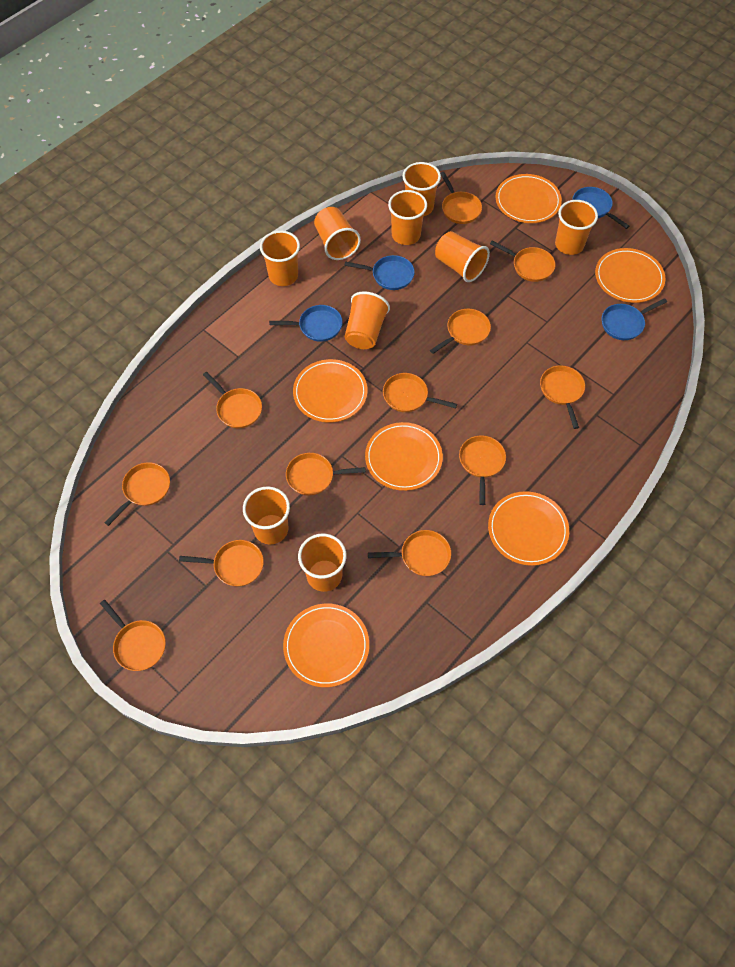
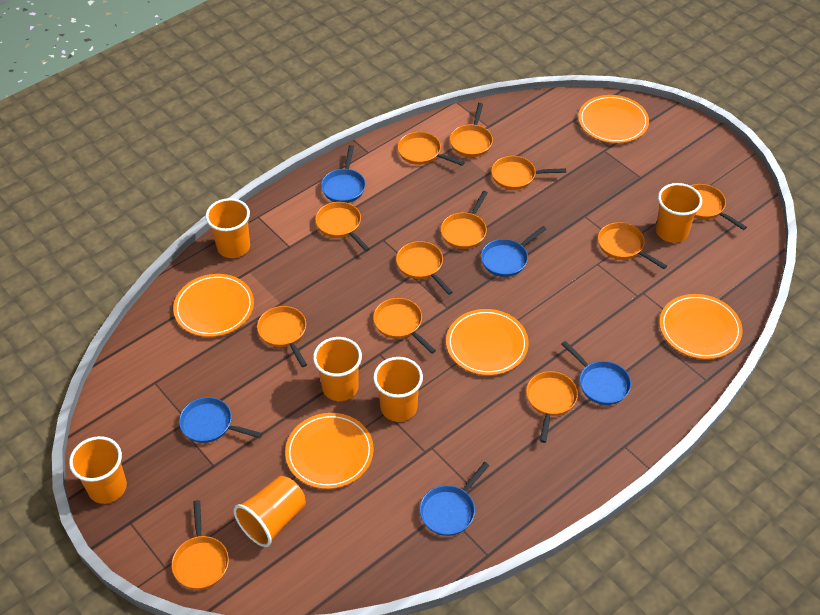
blue pan: 4 -> 5
orange cup: 9 -> 6
orange plate: 6 -> 5

